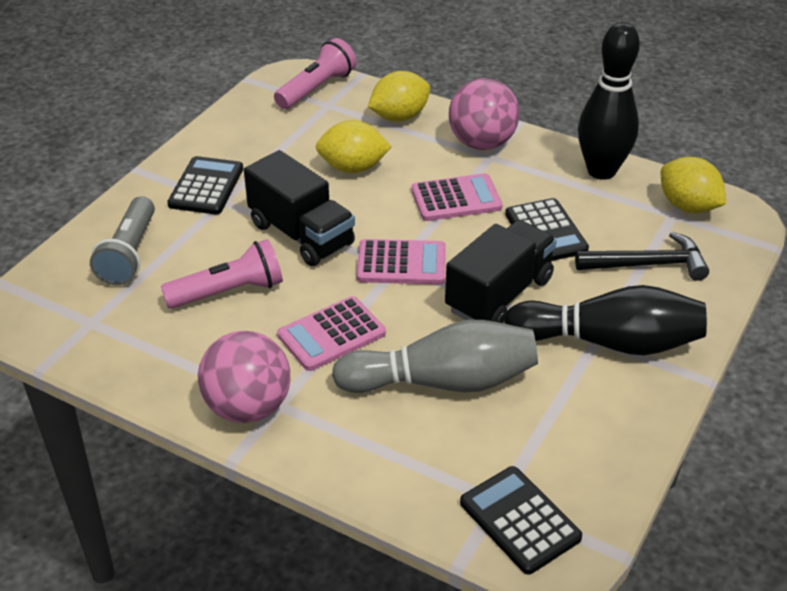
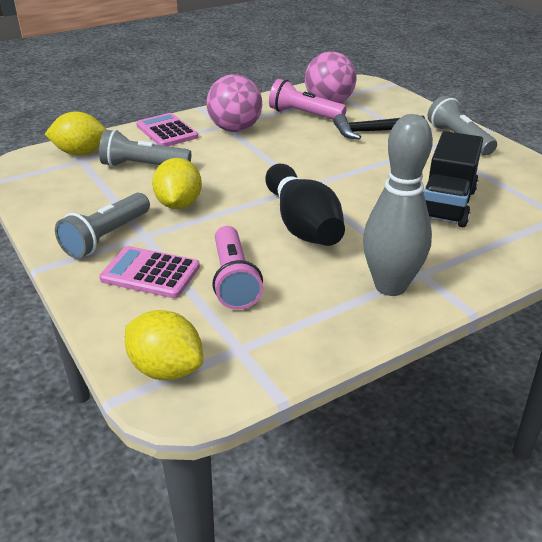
black bowling pin: 2 -> 1
black calculator: 3 -> 0
black truck: 2 -> 1
grey flashlight: 1 -> 3
pink calculator: 3 -> 2

